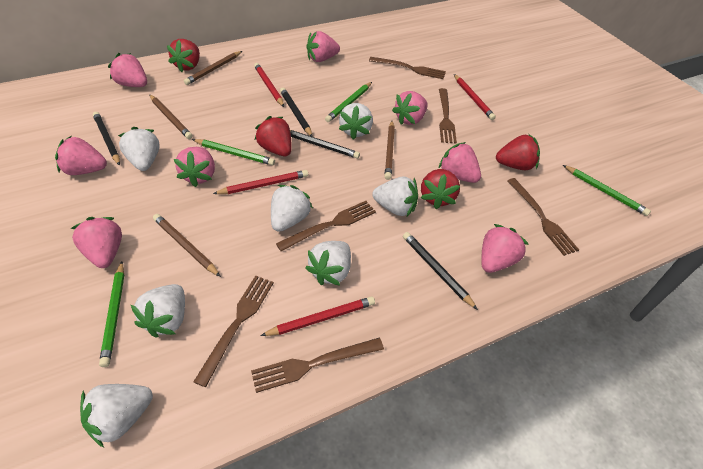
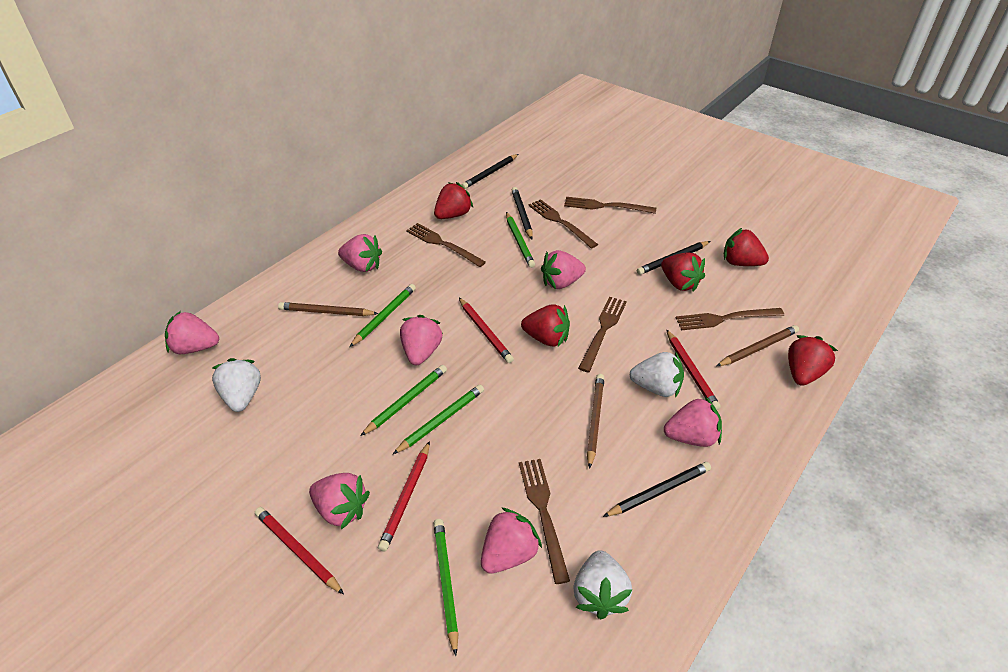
brown pencil: 4 -> 3
green pencil: 4 -> 5
pink strawberry: 8 -> 7
red strawberry: 4 -> 5
white strawberry: 7 -> 3

